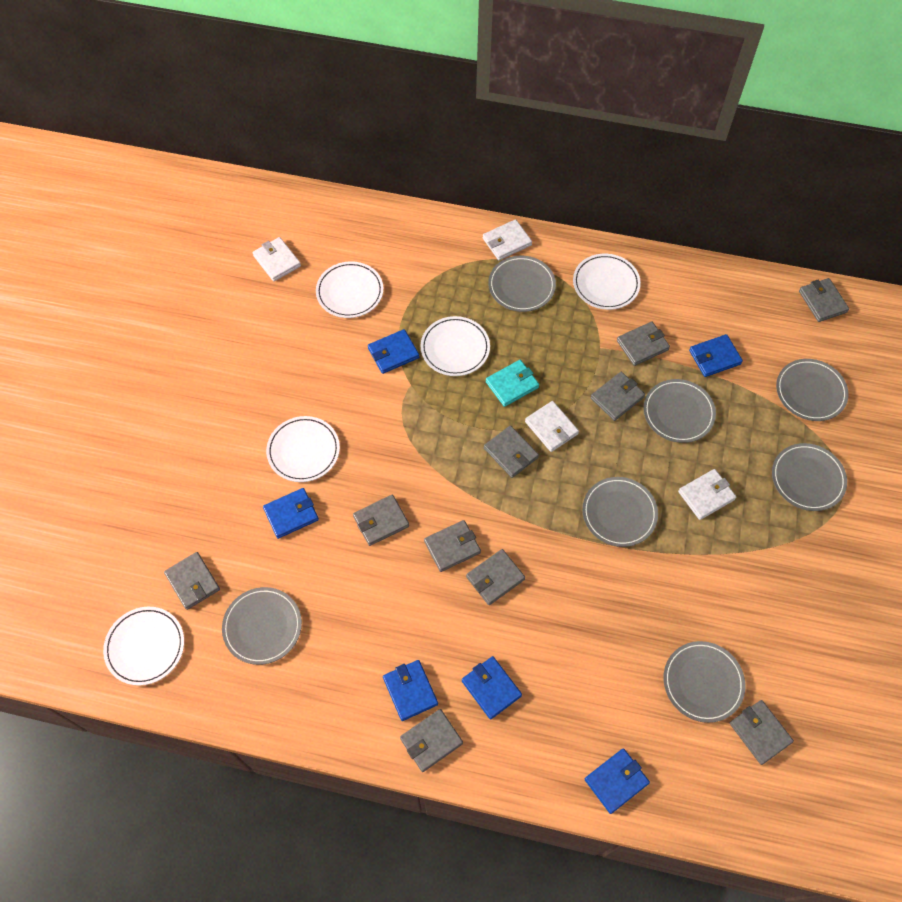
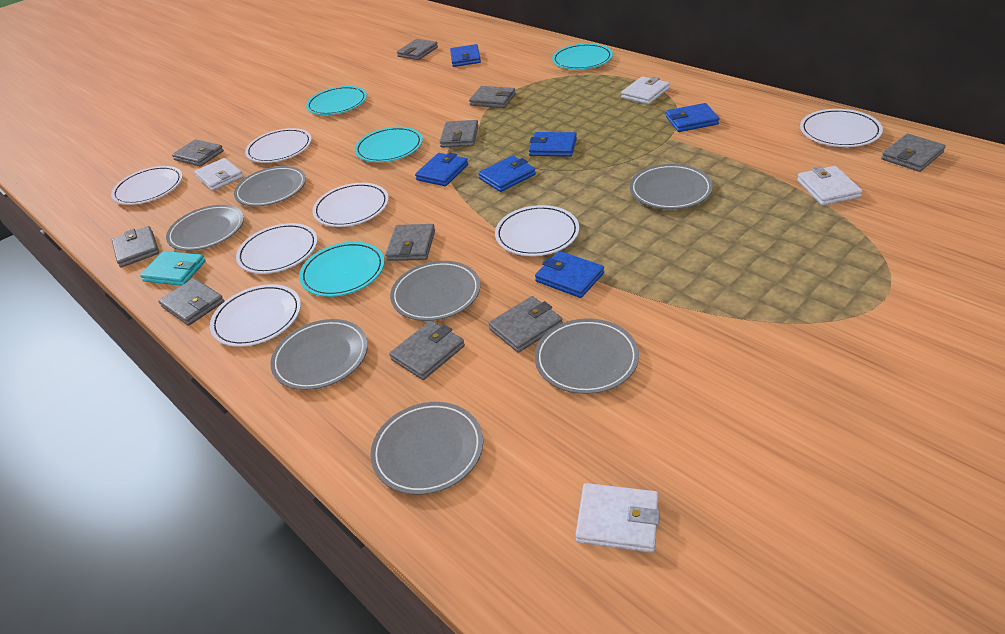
turquoise plate: 0 -> 4
white plate: 5 -> 7

